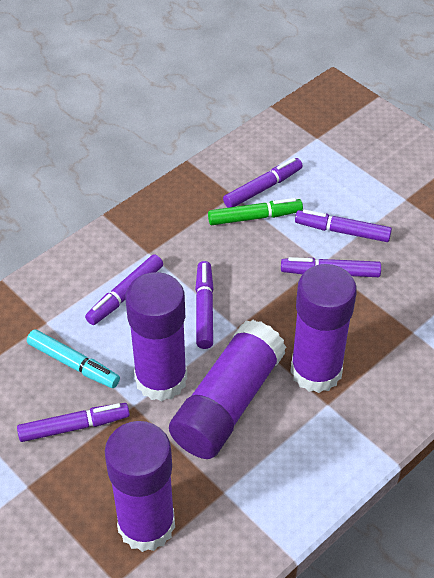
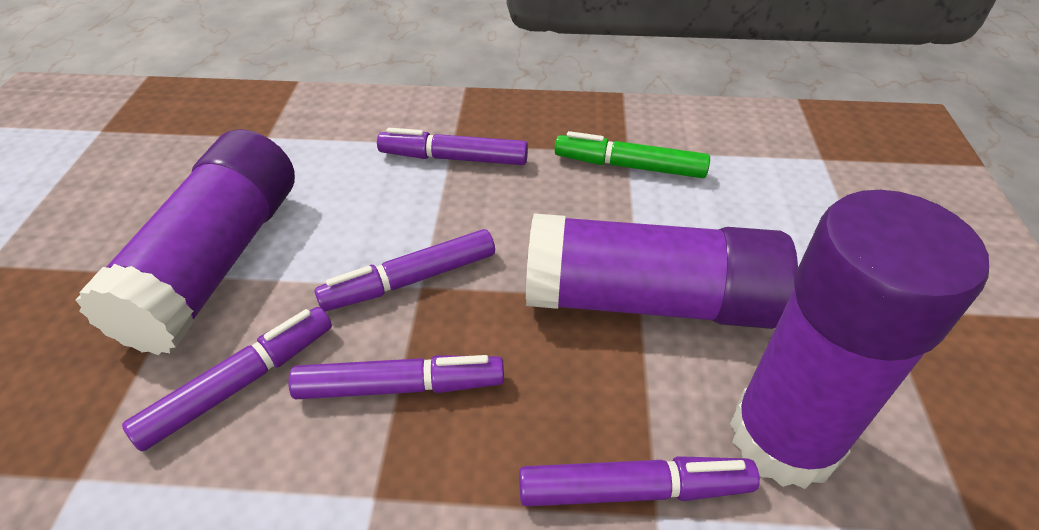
purple glue stick: 4 -> 3
purple marker: 6 -> 5
turquoise marker: 1 -> 0

